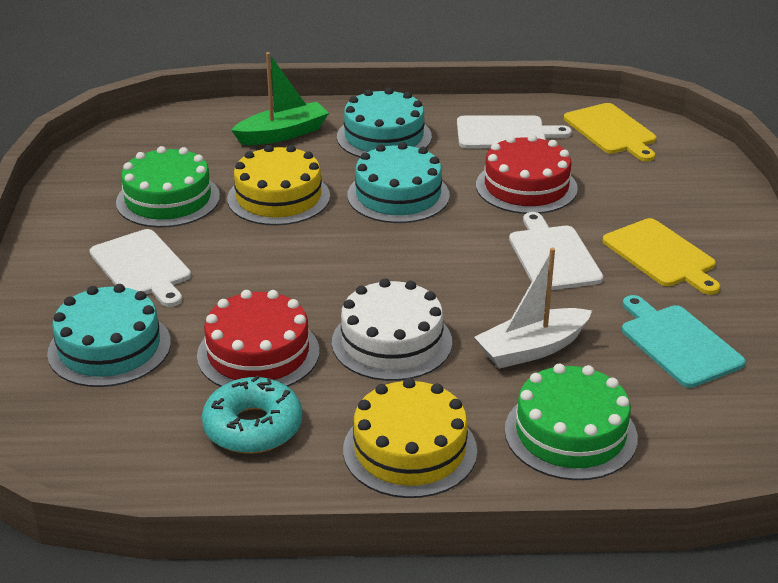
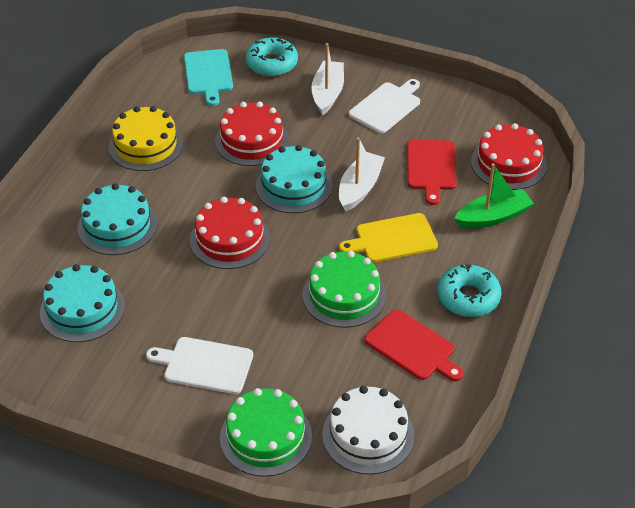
red cake: 2 -> 3
red cutting board: 0 -> 2
turquoise donut: 1 -> 2
white boat: 1 -> 2
white cutting board: 3 -> 2
yellow cake: 2 -> 1
yellow cutting board: 2 -> 1

